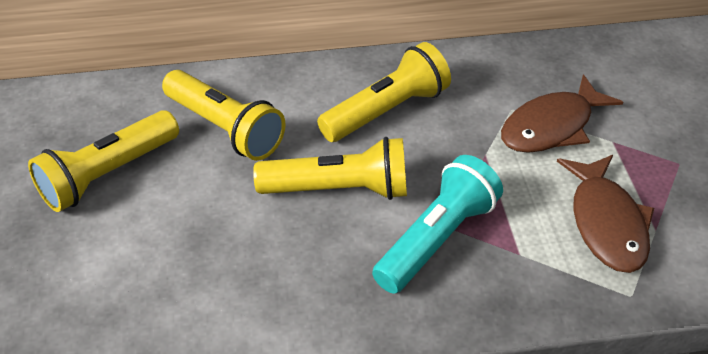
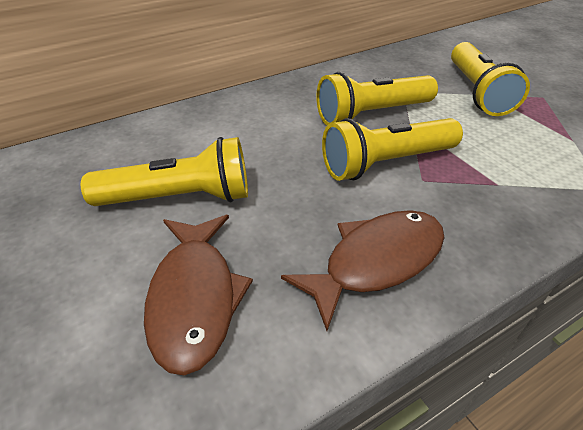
turquoise flashlight: 1 -> 0

